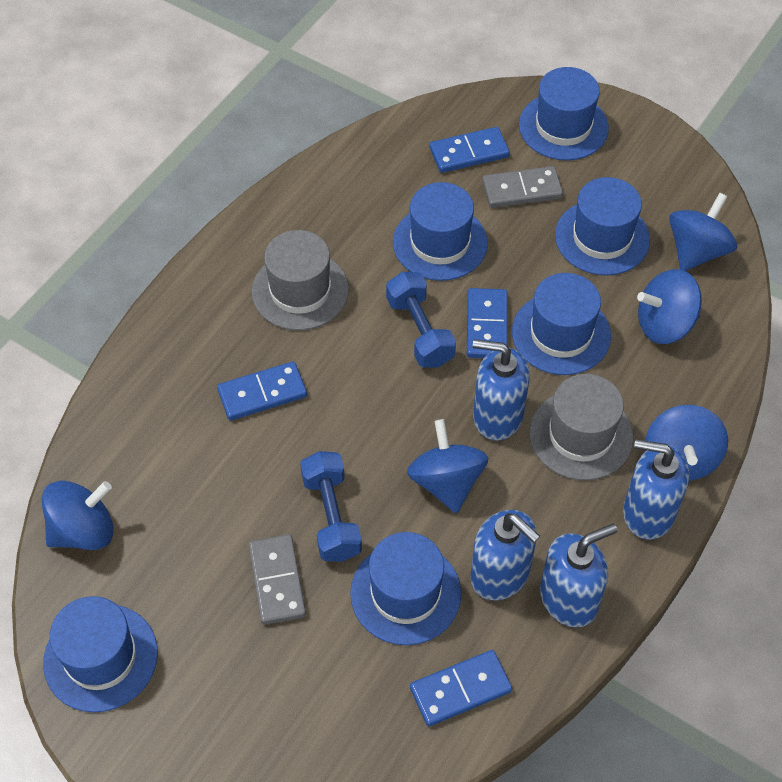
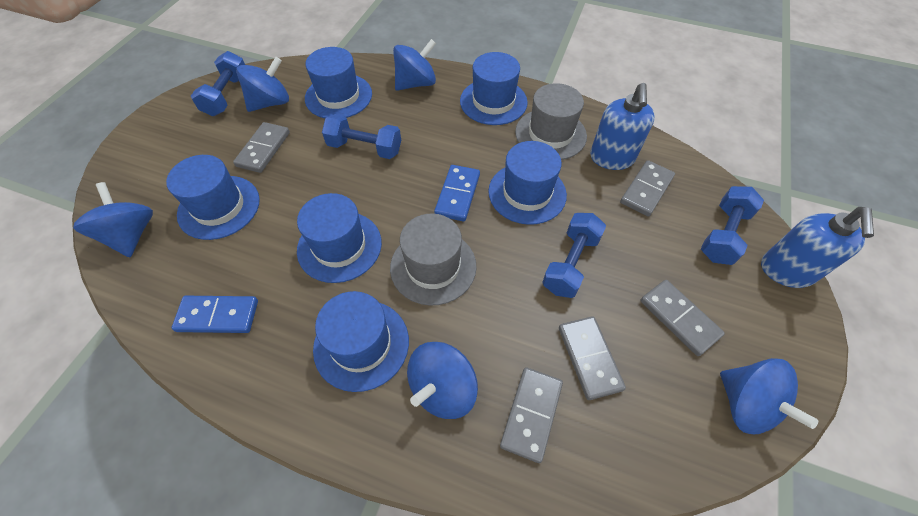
blue domino: 4 -> 2
blue dumbbell: 2 -> 4
blue soap dispenser: 4 -> 2
grey domino: 2 -> 5

